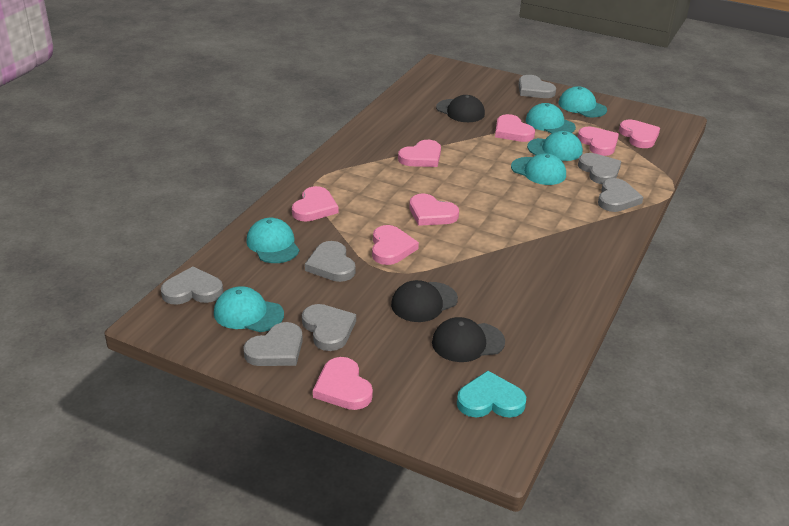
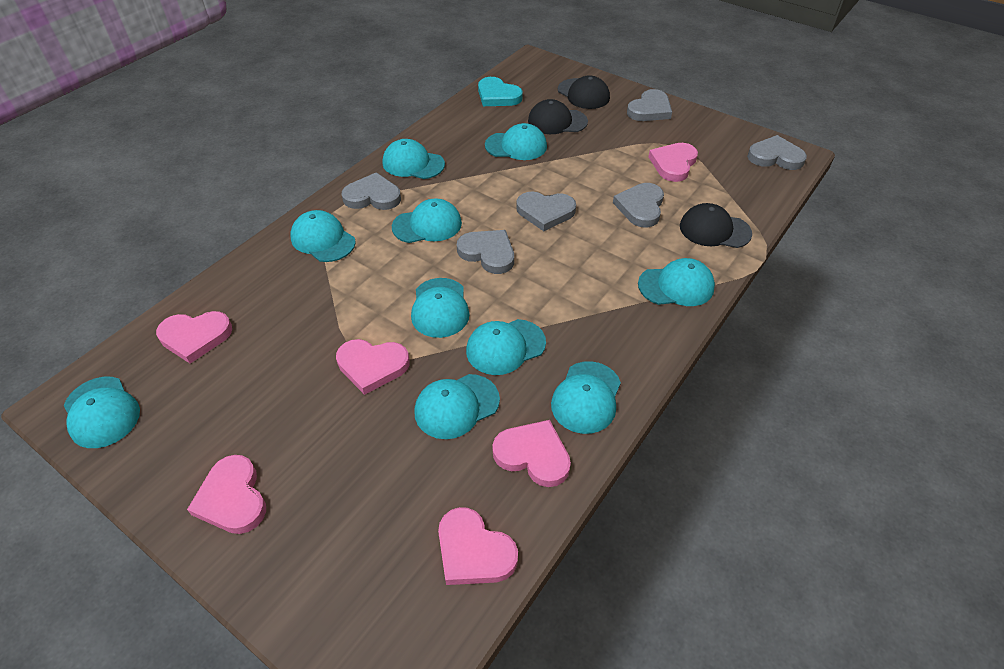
grey heart: 7 -> 6
pink heart: 8 -> 6
turquoise cap: 6 -> 10

